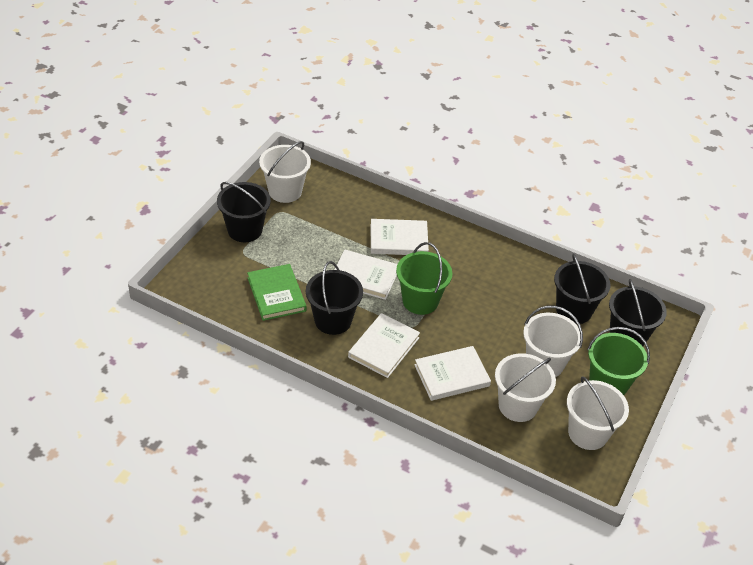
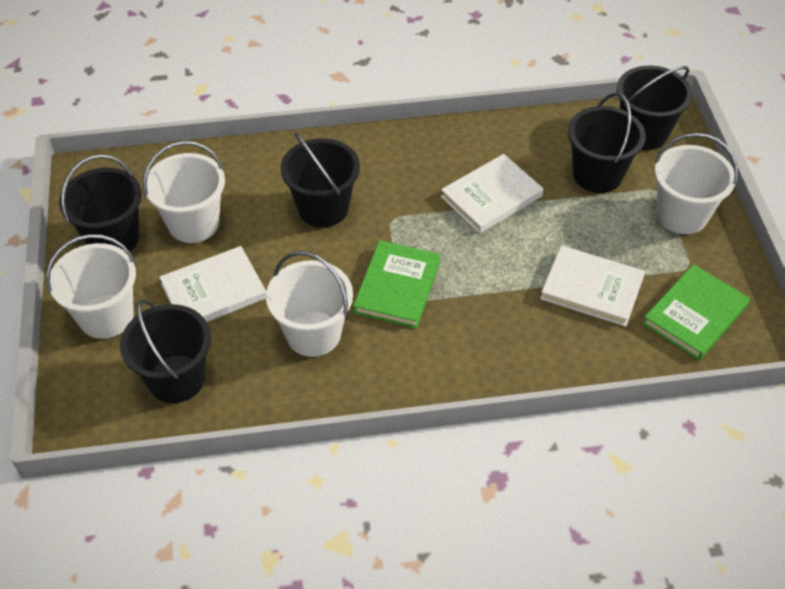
black bucket: 4 -> 5
green book: 1 -> 2
green bucket: 2 -> 0
white book: 4 -> 3

